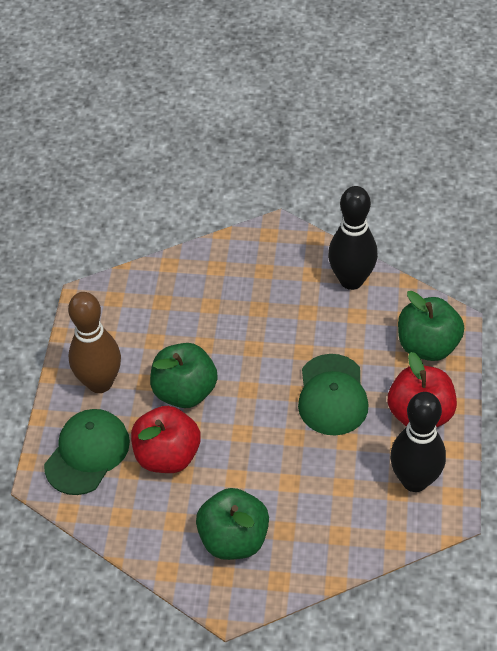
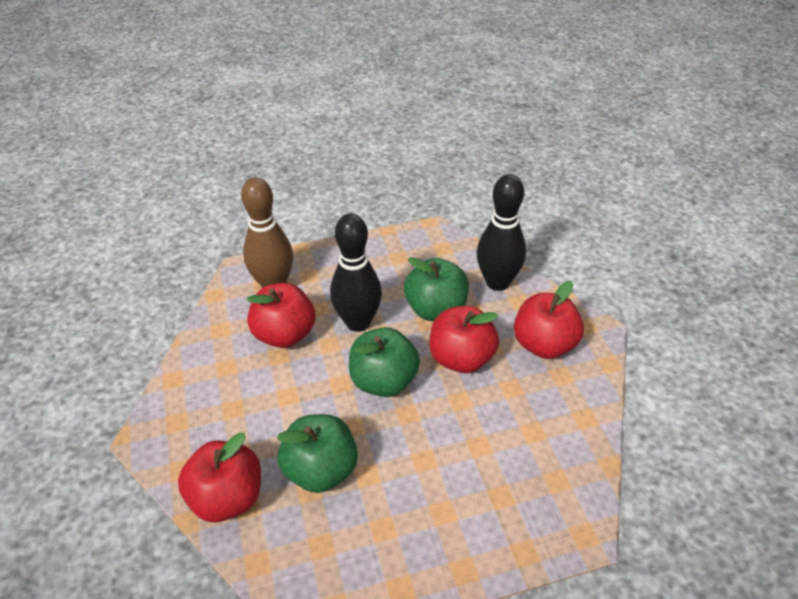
green cap: 2 -> 0
red apple: 2 -> 4

